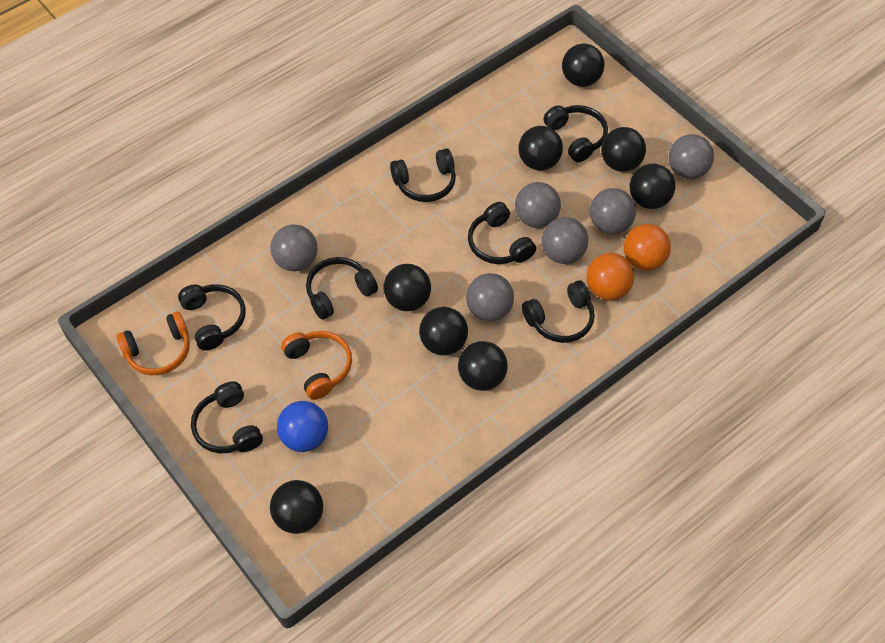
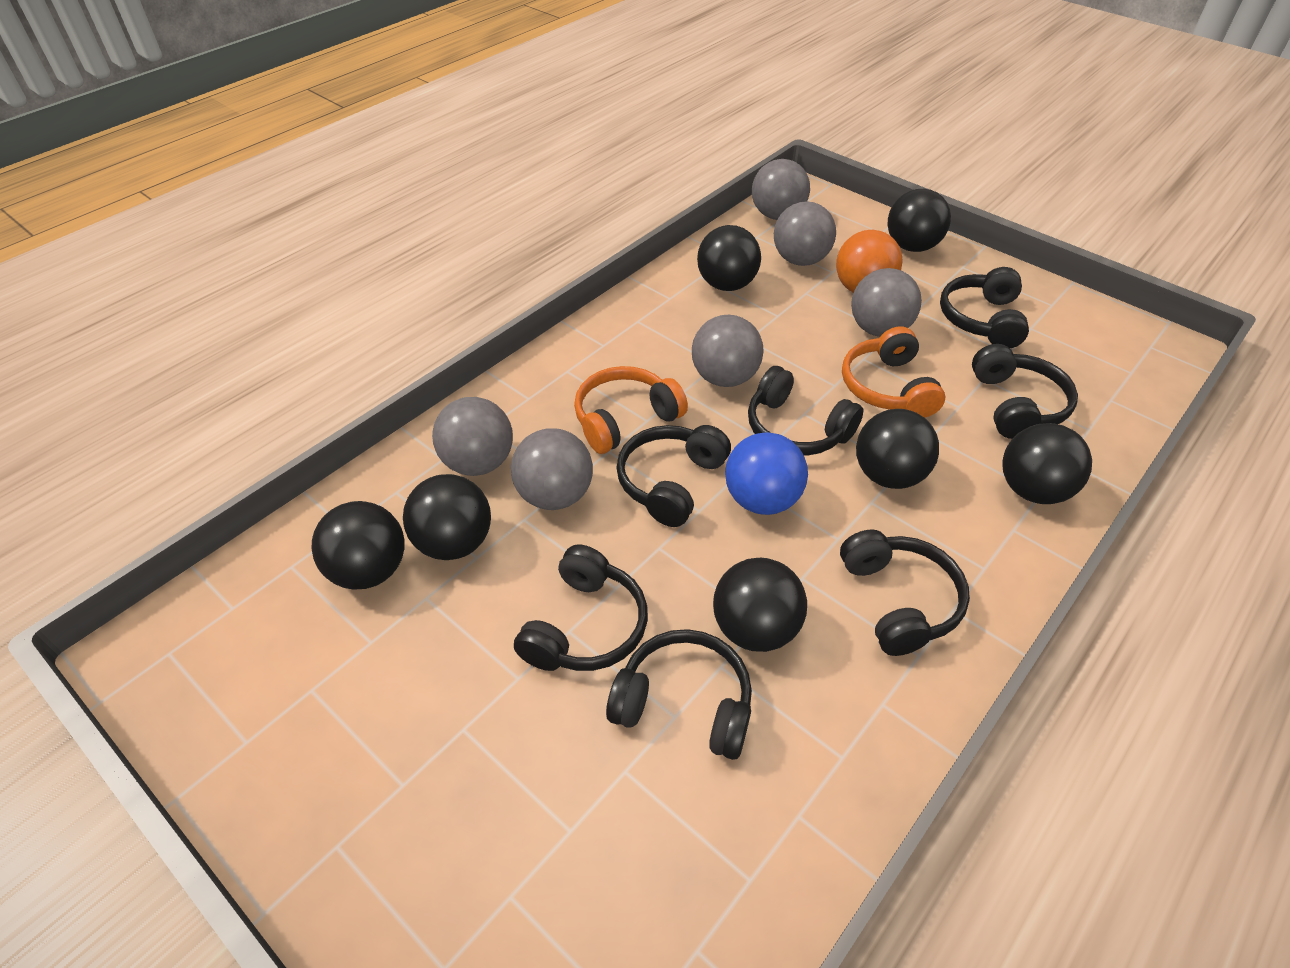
black ball: 8 -> 7
orange ball: 2 -> 1

